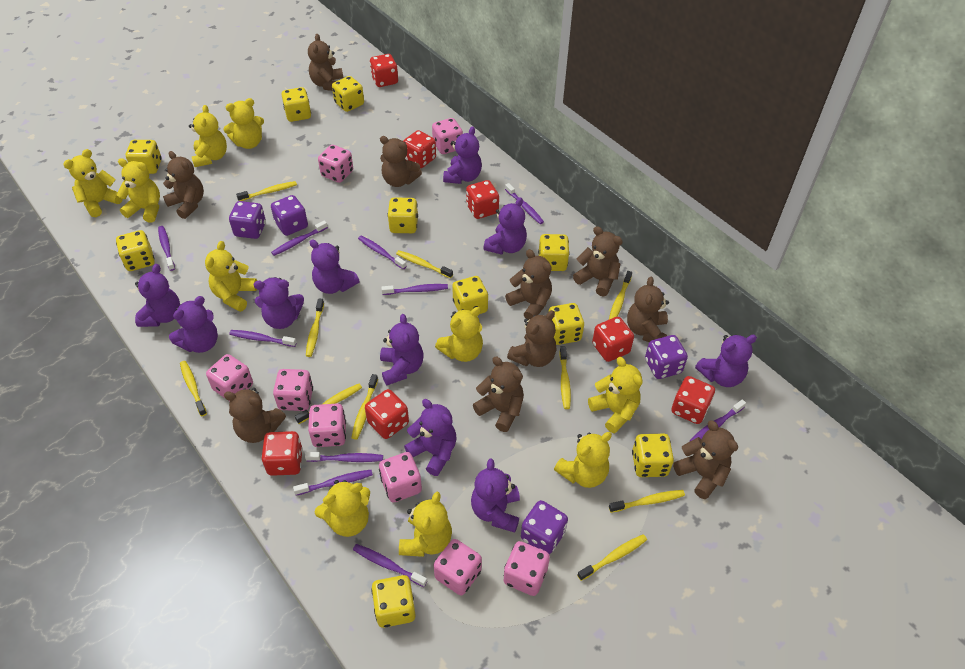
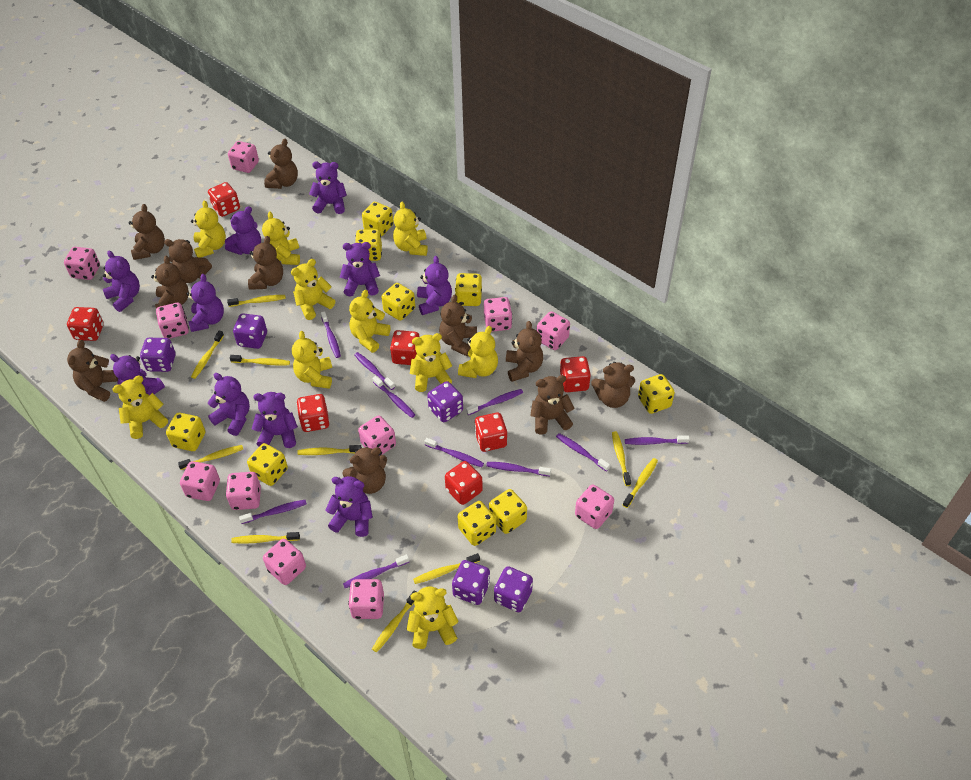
brown teddy bear: 10 -> 11
pink dice: 8 -> 11
purple dice: 4 -> 5
yellow dice: 10 -> 9

